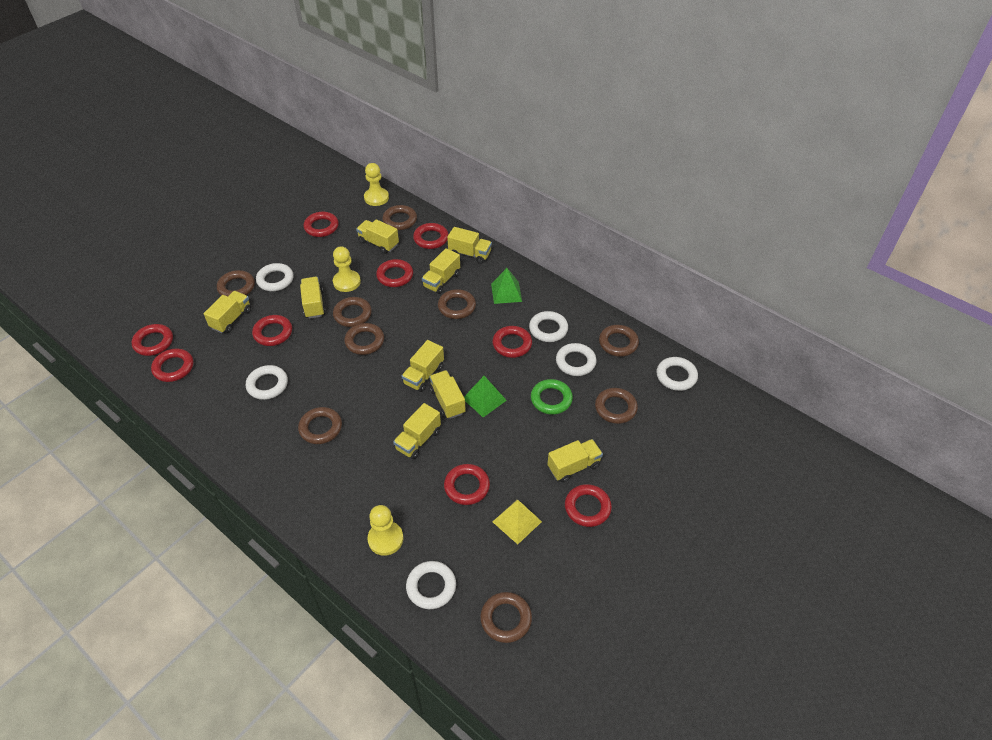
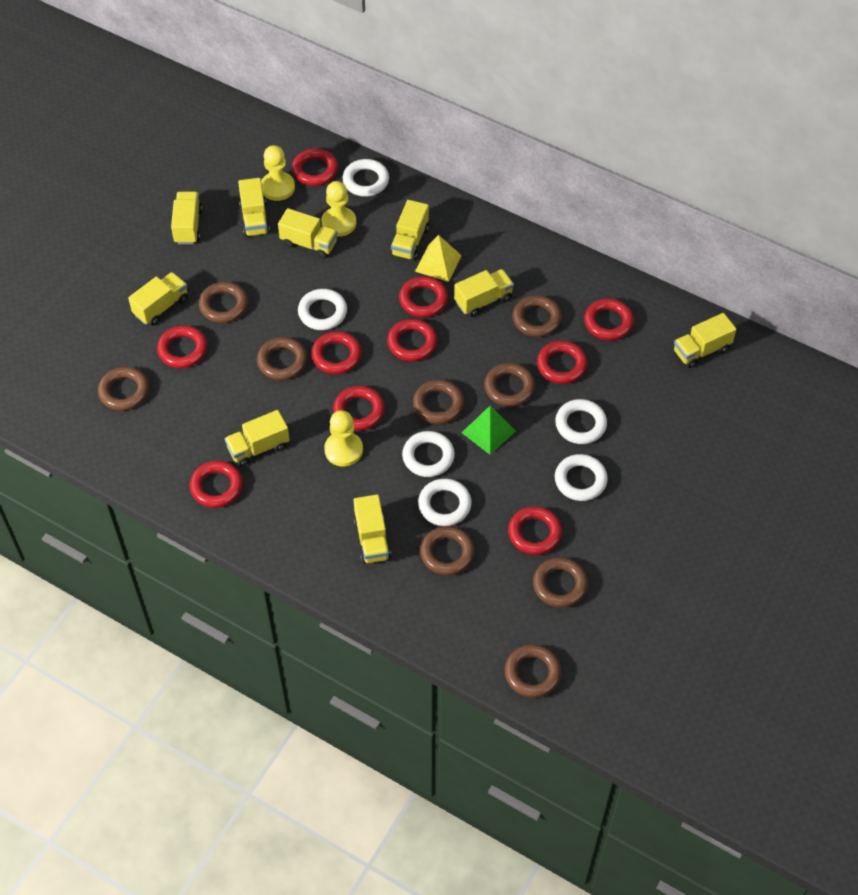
green pyramid: 2 -> 1
green ring: 1 -> 0
red ring: 9 -> 10

